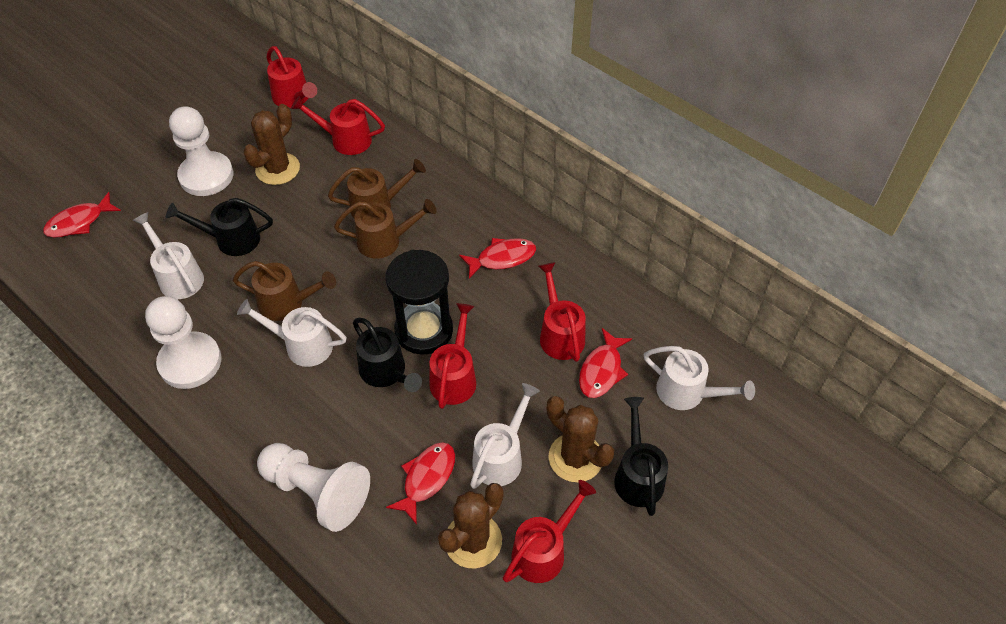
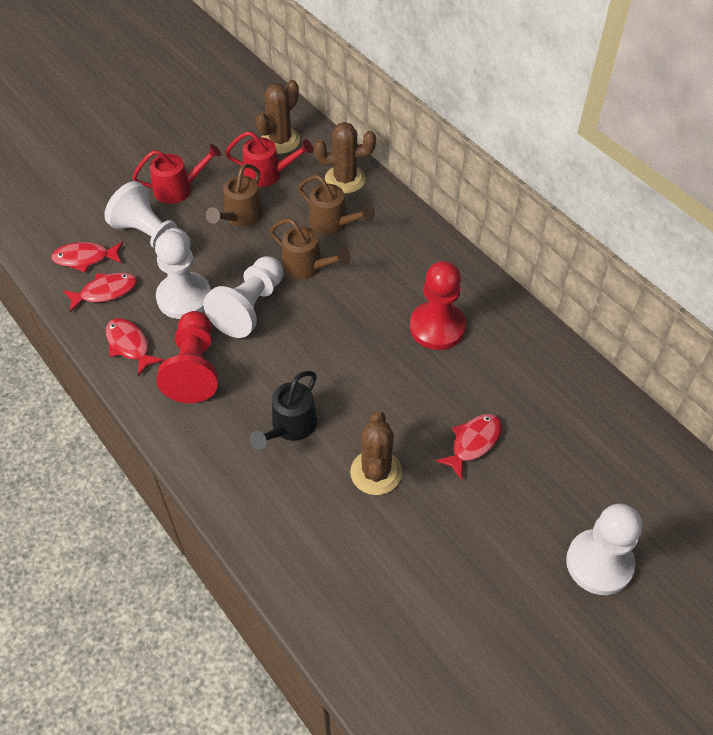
black hourglass: 1 -> 0
black watering can: 3 -> 1
red pawn: 0 -> 2
red watering can: 5 -> 2
white pawn: 3 -> 4
white watering can: 4 -> 0

